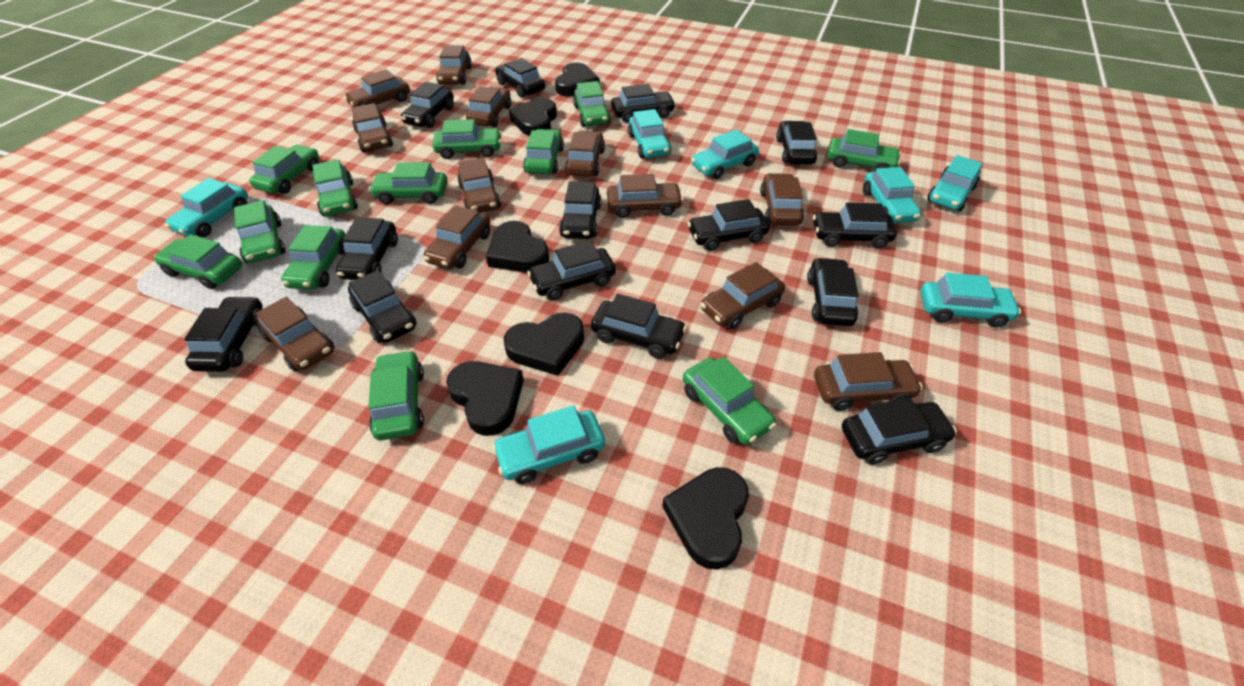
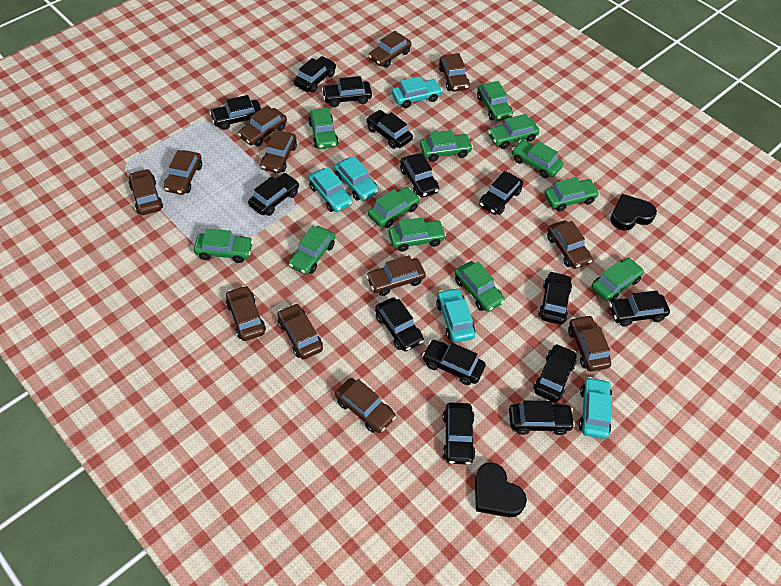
black heart: 6 -> 2
turquoise car: 7 -> 5

